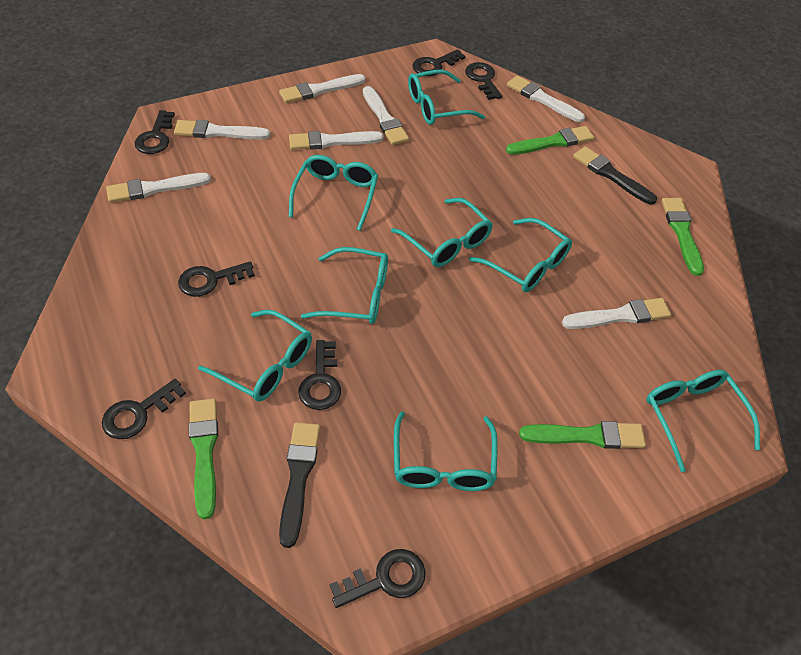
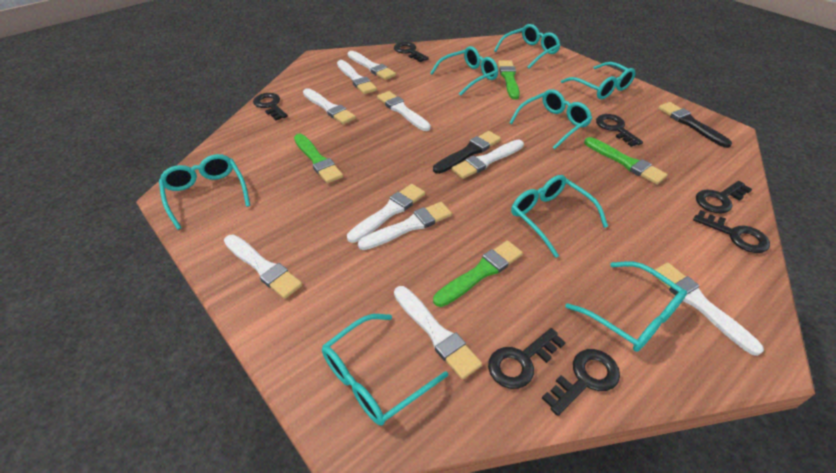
white brush: 7 -> 10

